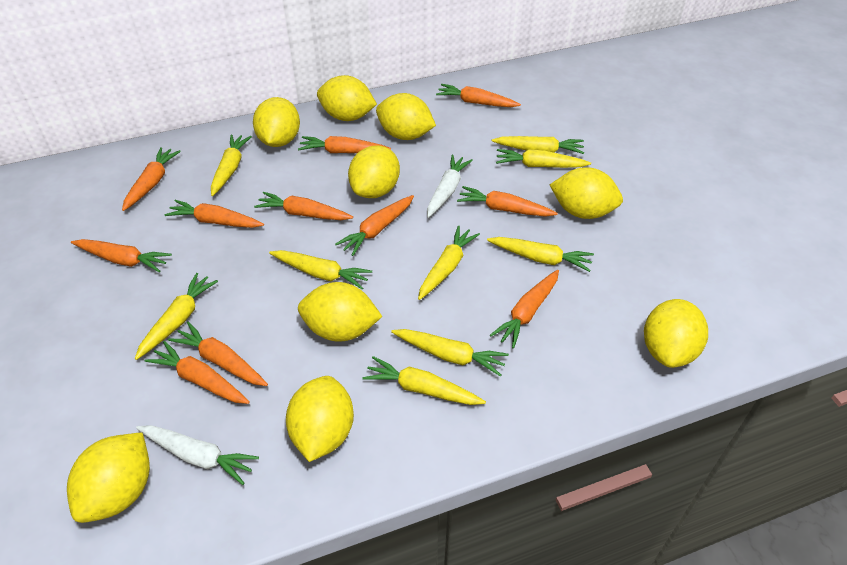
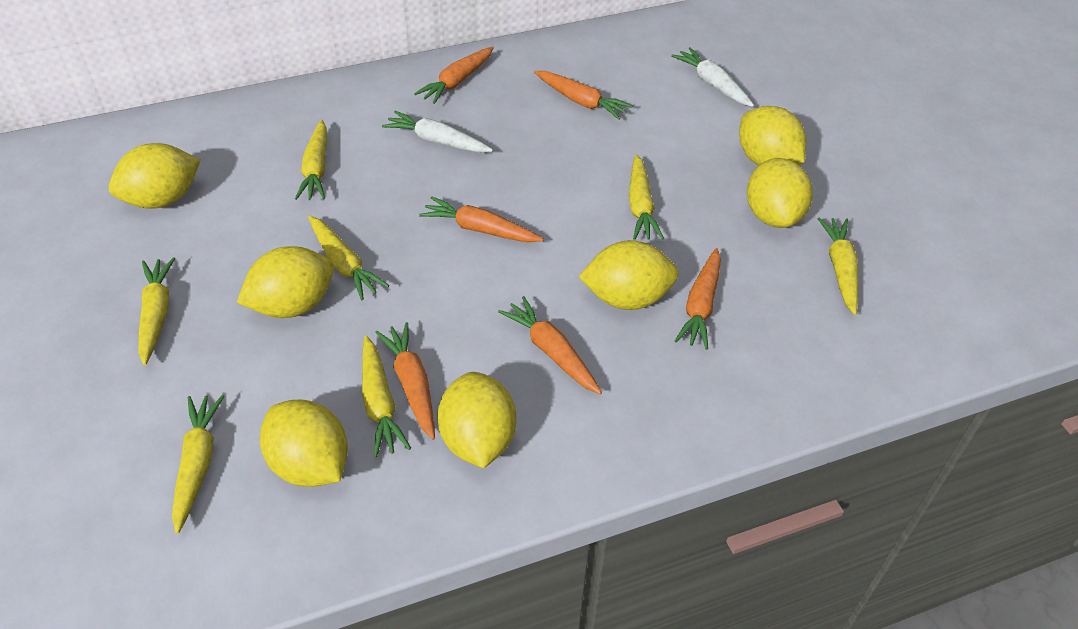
orange carrot: 11 -> 6
yellow carrot: 9 -> 7
yellow lemon: 9 -> 7

